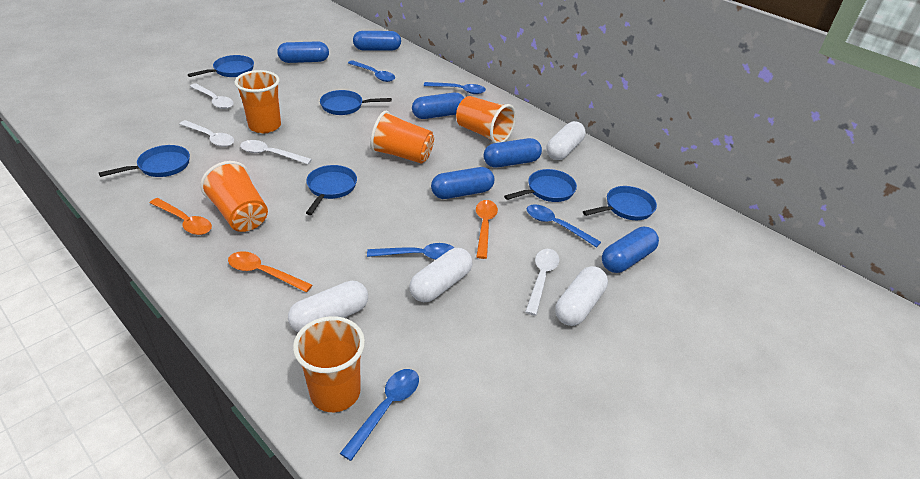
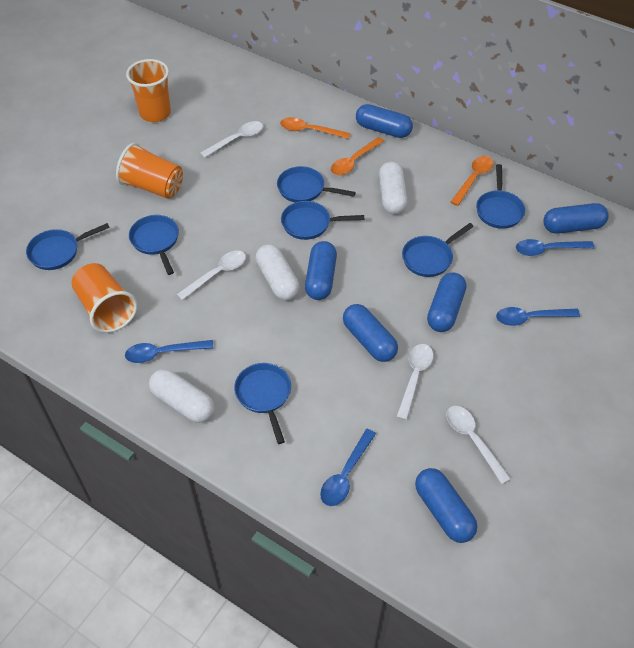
blue pan: 6 -> 7
blue spoon: 5 -> 4
orange cup: 5 -> 3
white capsule: 4 -> 3

